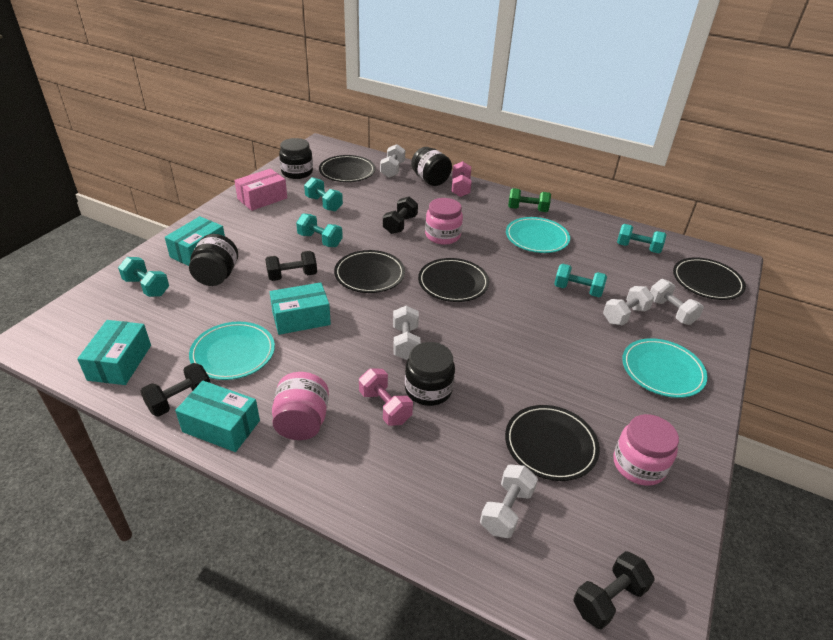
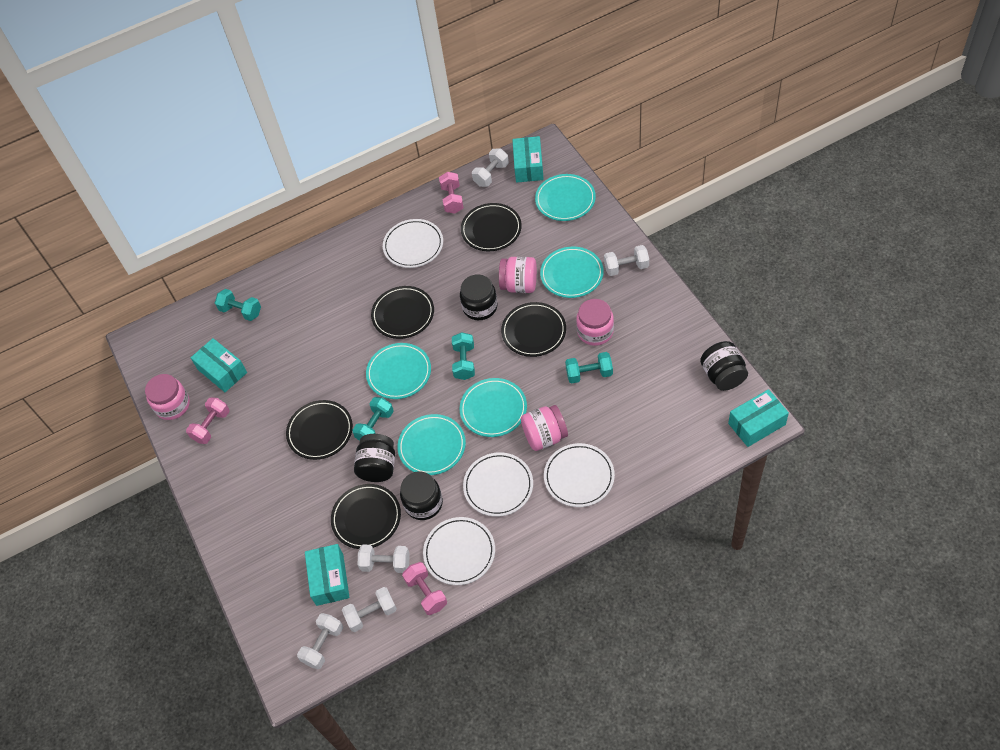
black dumbbell: 4 -> 0
green dumbbell: 1 -> 0
pink box: 1 -> 0
pink dumbbell: 2 -> 3
pink jar: 3 -> 4
turquoise dumbbell: 5 -> 4
turquoise plate: 3 -> 5
white plate: 0 -> 4

